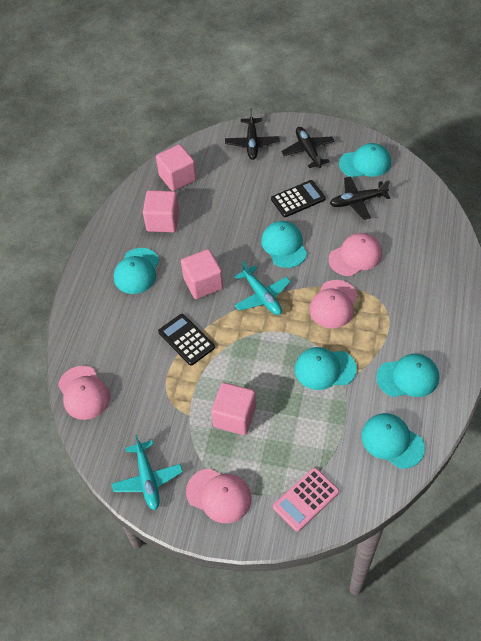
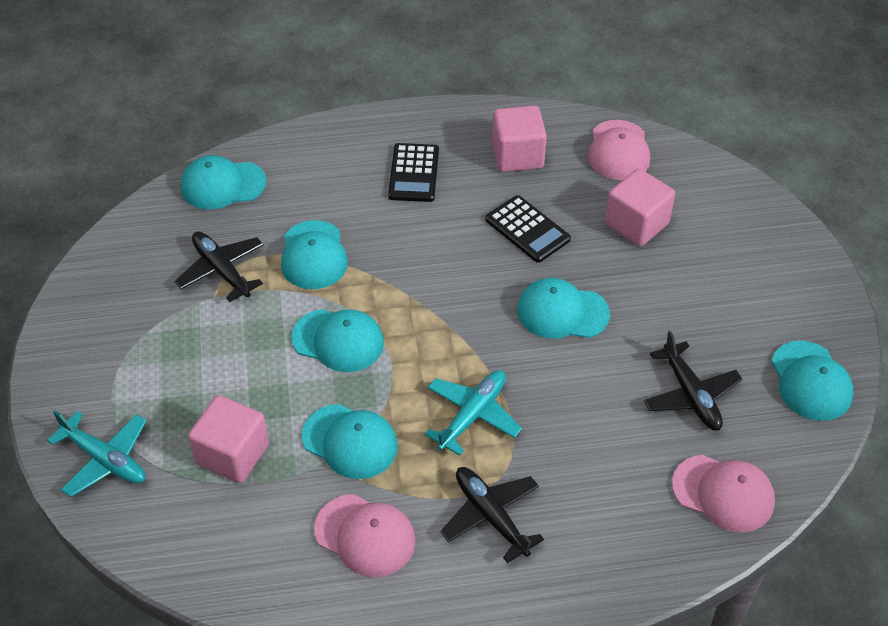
pink calculator: 1 -> 0
pink cap: 4 -> 3
pink cube: 4 -> 3

